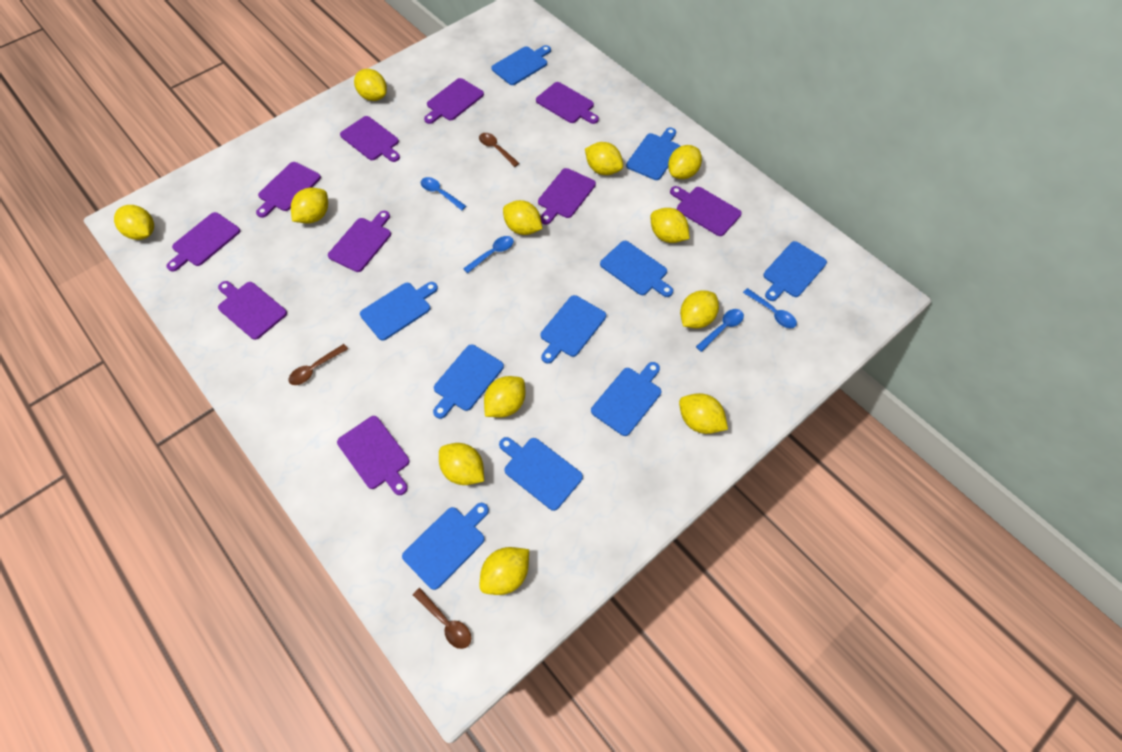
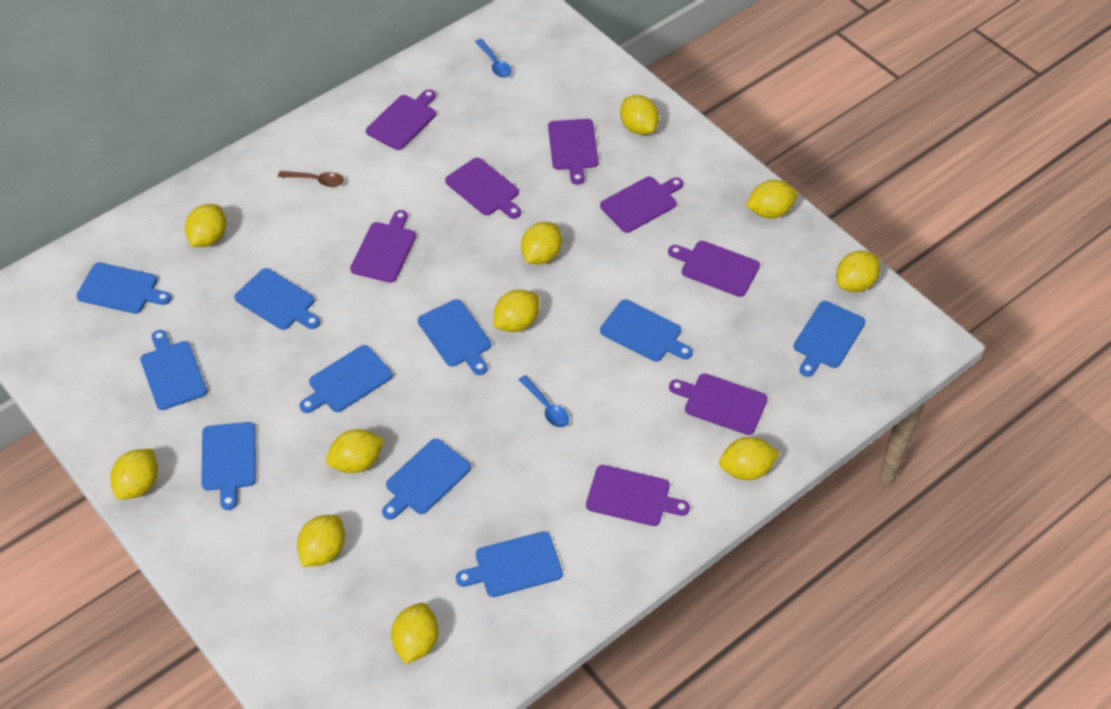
blue spoon: 4 -> 2
brown spoon: 3 -> 1
purple cutting board: 10 -> 8
yellow lemon: 12 -> 11

